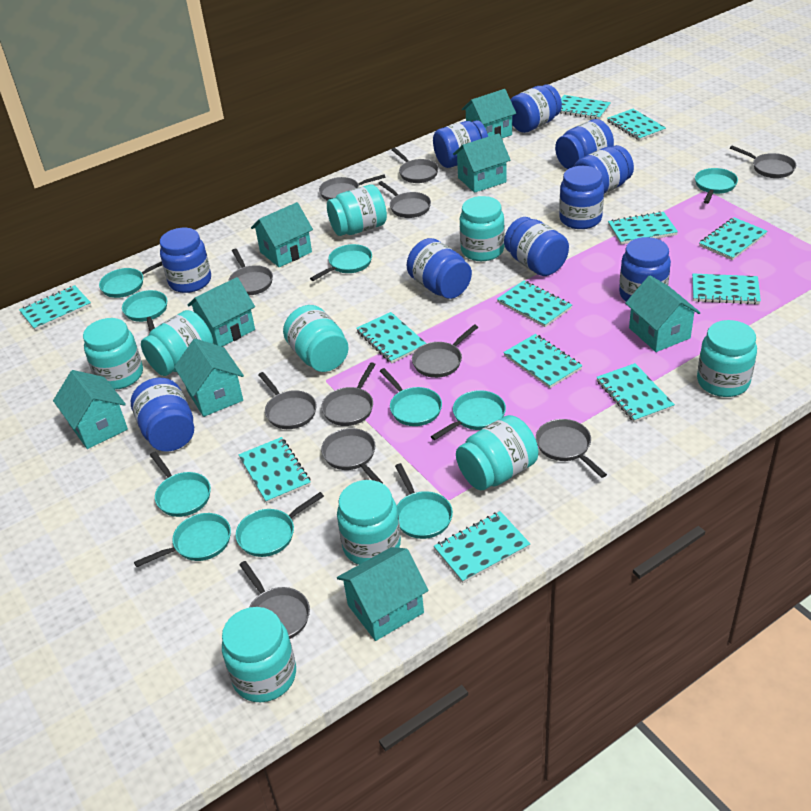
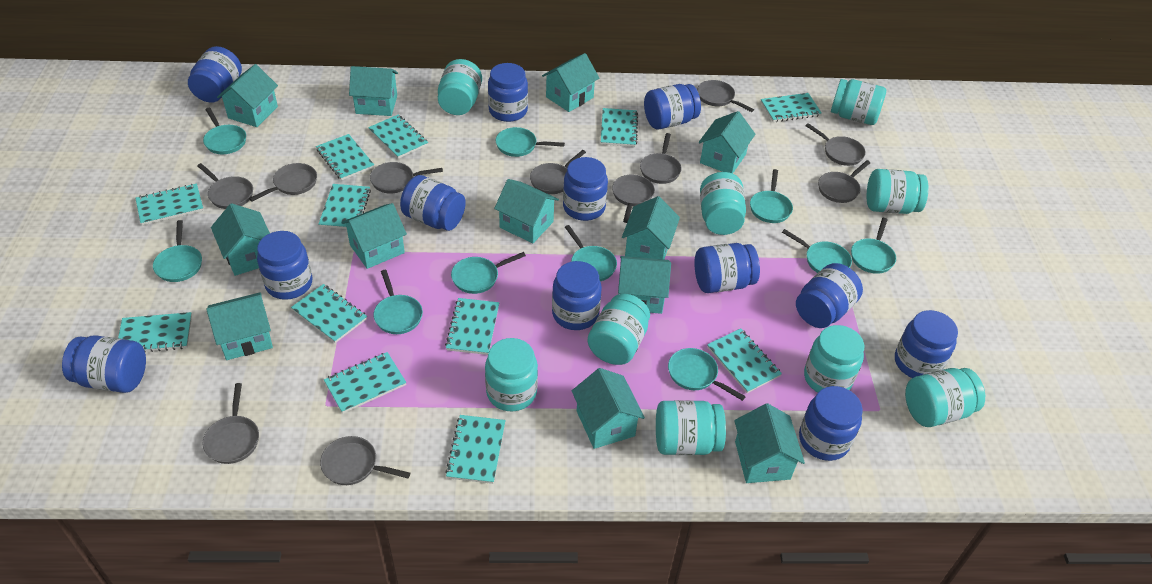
blue jar: 10 -> 12
turquoise house: 8 -> 12

